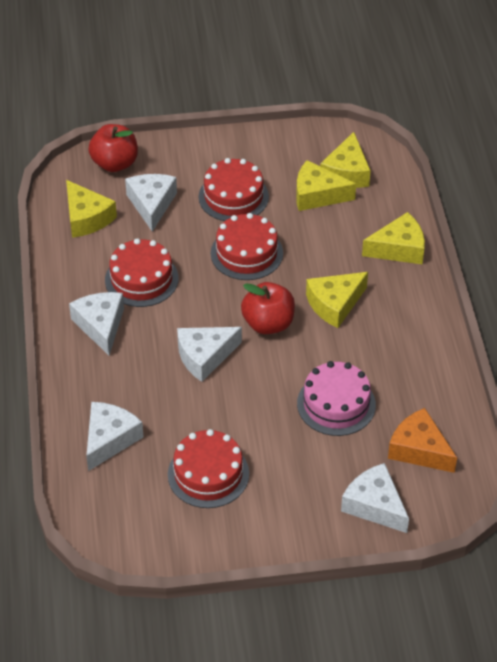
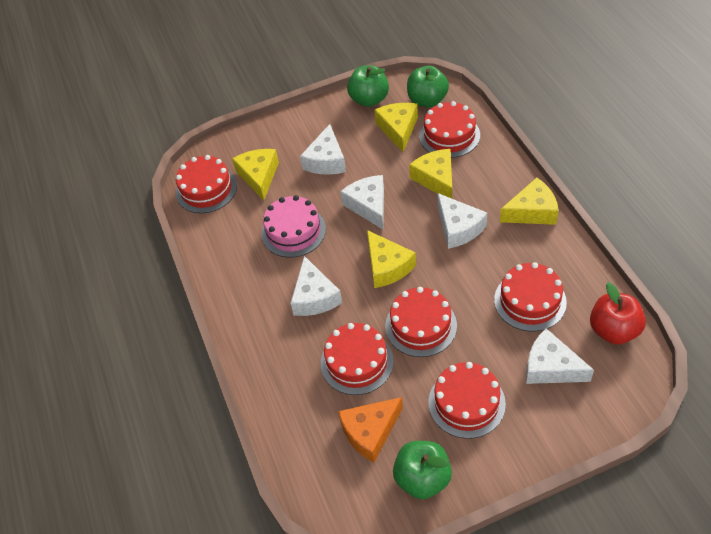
green apple: 0 -> 3
red apple: 2 -> 1
red cake: 4 -> 6

